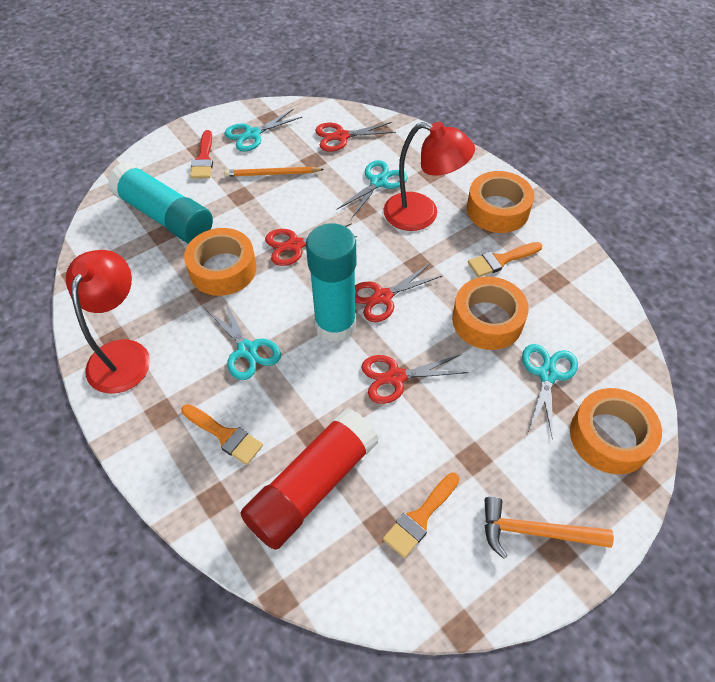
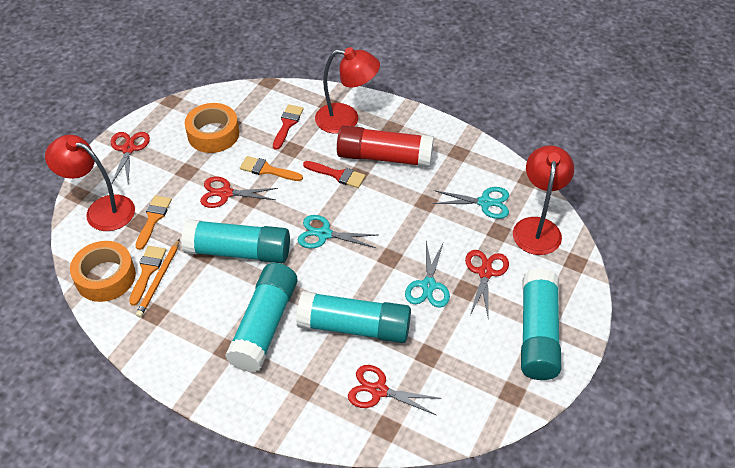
orange hammer: 1 -> 0
orange tape: 4 -> 2
red brush: 1 -> 2
red lamp: 2 -> 3
turquoise glue stick: 2 -> 4
turquoise scissors: 4 -> 3

